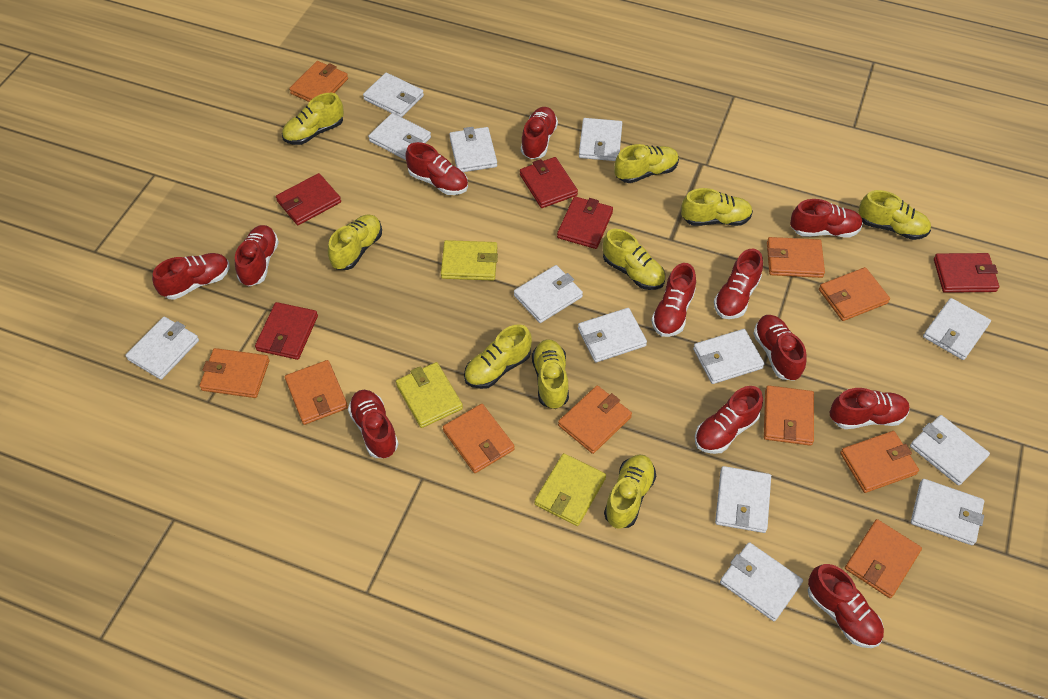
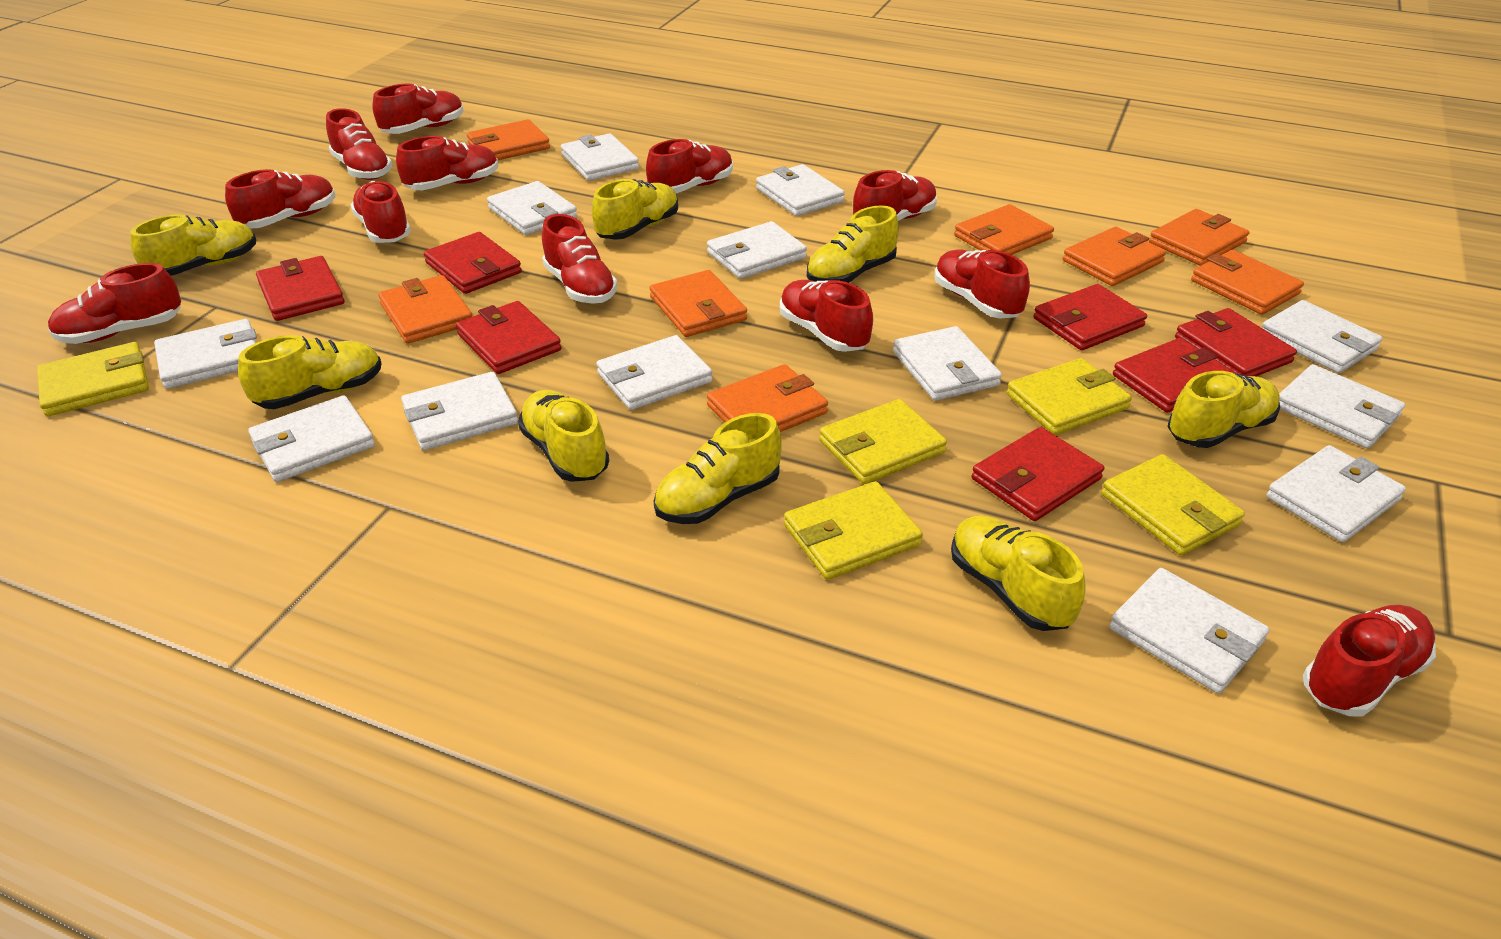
orange wallet: 10 -> 8
red wallet: 5 -> 7
yellow shoe: 9 -> 8
yellow wallet: 3 -> 5

